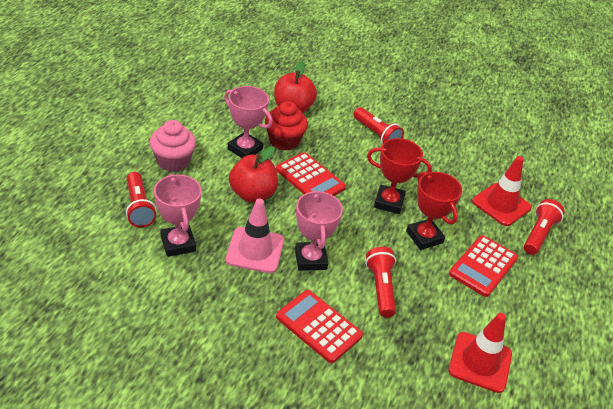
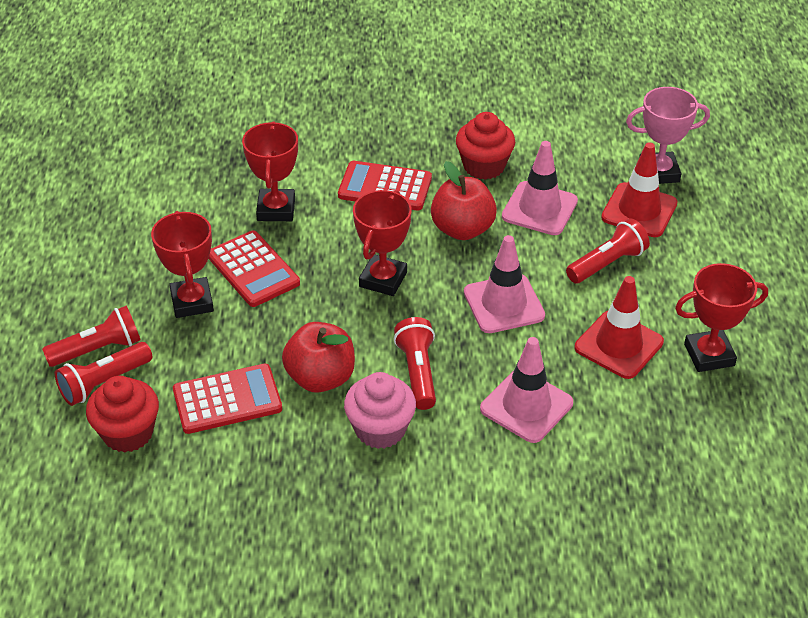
pink traffic cone: 1 -> 3
pink trophy: 3 -> 1
red cupcake: 1 -> 2
red trophy: 2 -> 4

